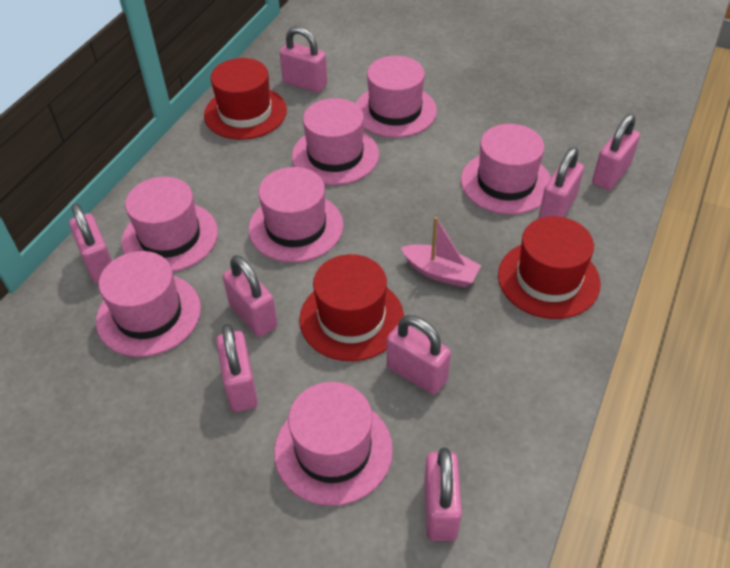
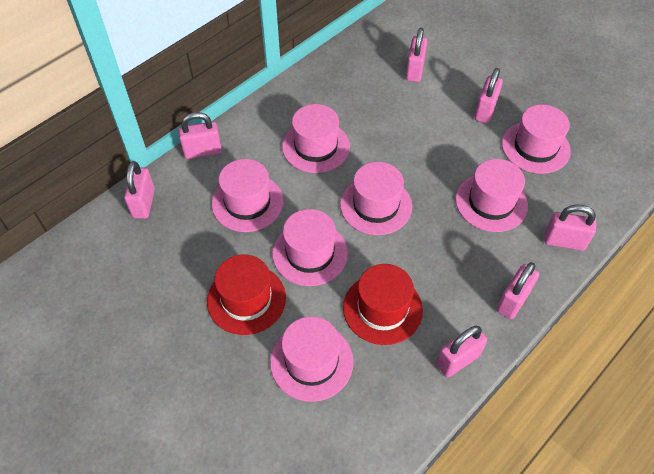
pink boat: 1 -> 0
pink padlock: 8 -> 7
red hat: 3 -> 2

